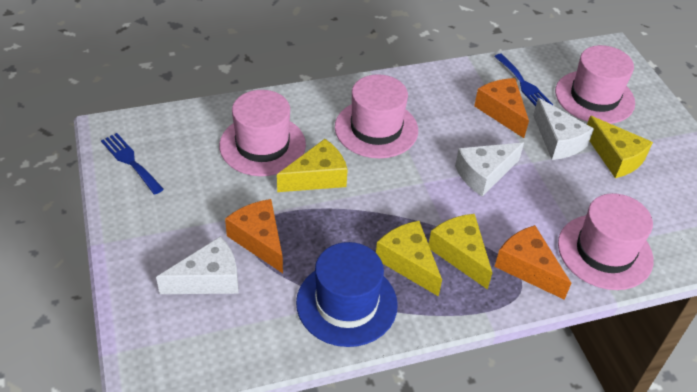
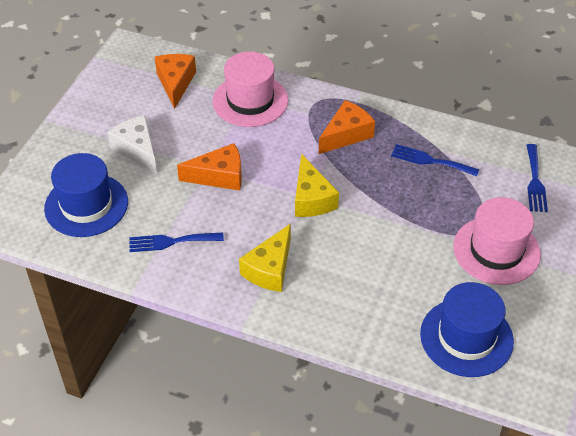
blue fork: 2 -> 3
blue hat: 1 -> 2
pink hat: 4 -> 2
white cheese: 3 -> 1
yellow cheese: 4 -> 2

